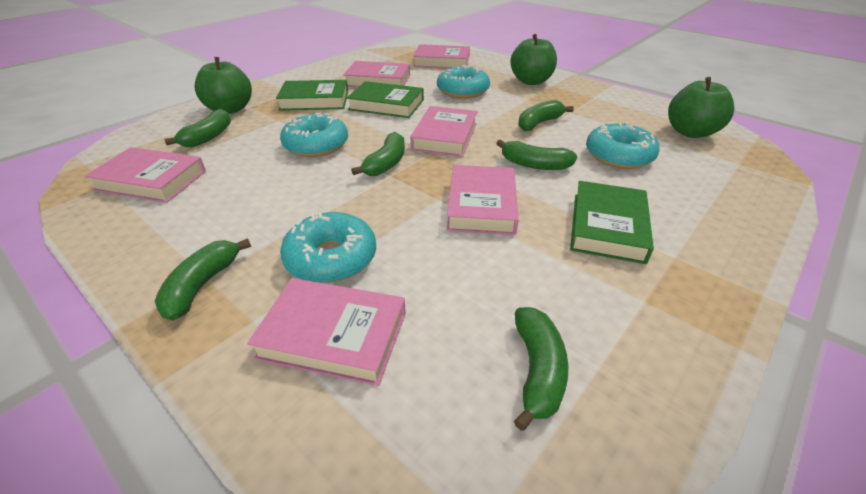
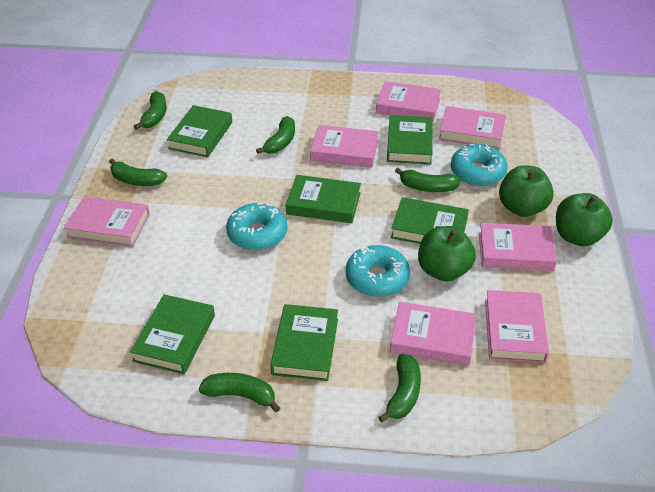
green book: 3 -> 6
pink book: 6 -> 7
turquoise donut: 4 -> 3

